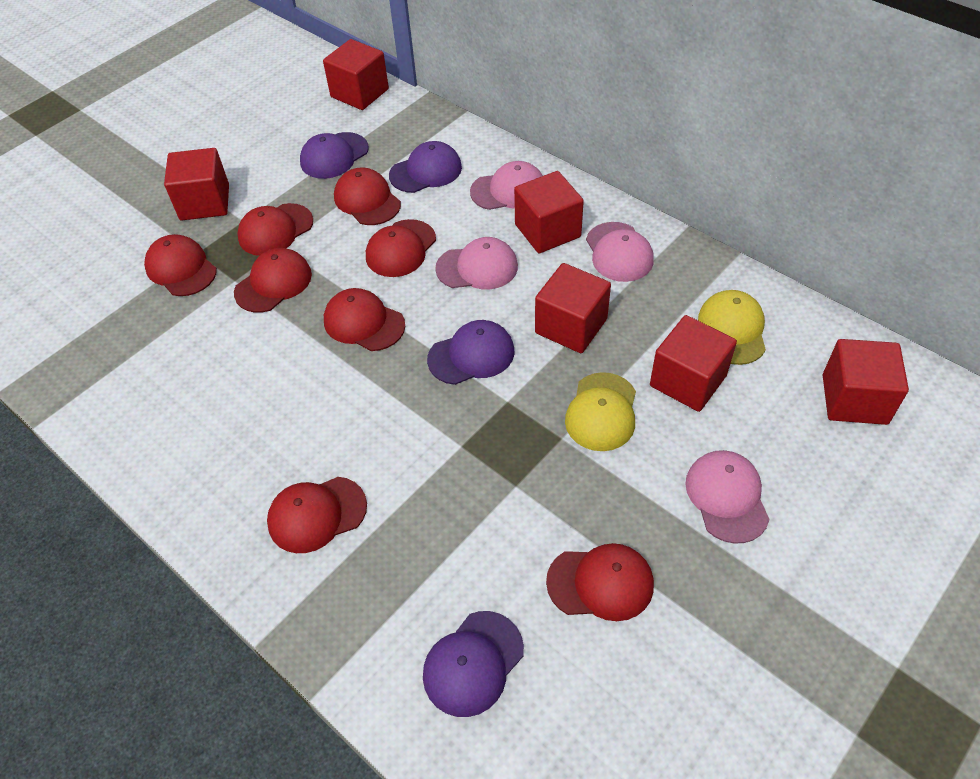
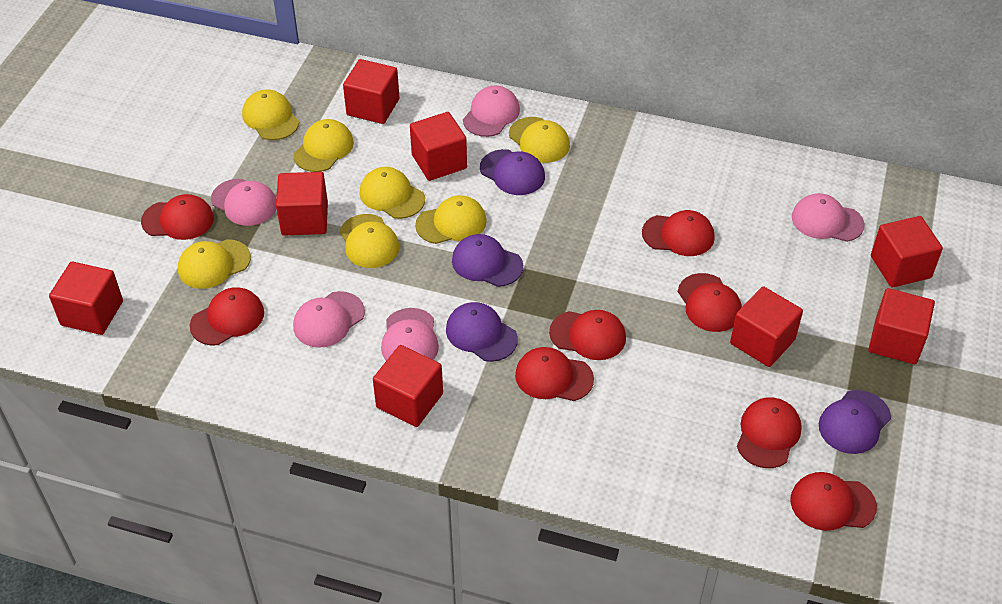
pink cap: 4 -> 5
red cube: 6 -> 8
yellow cap: 2 -> 7

